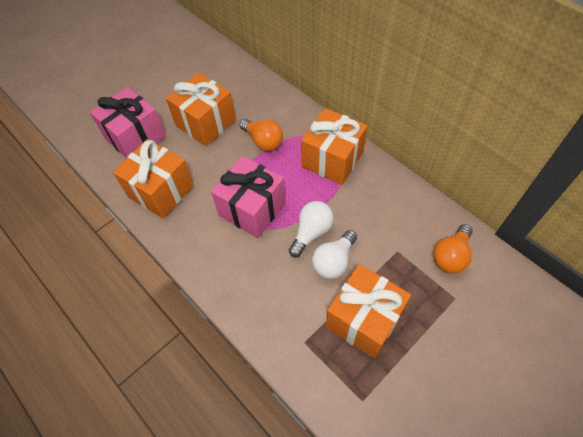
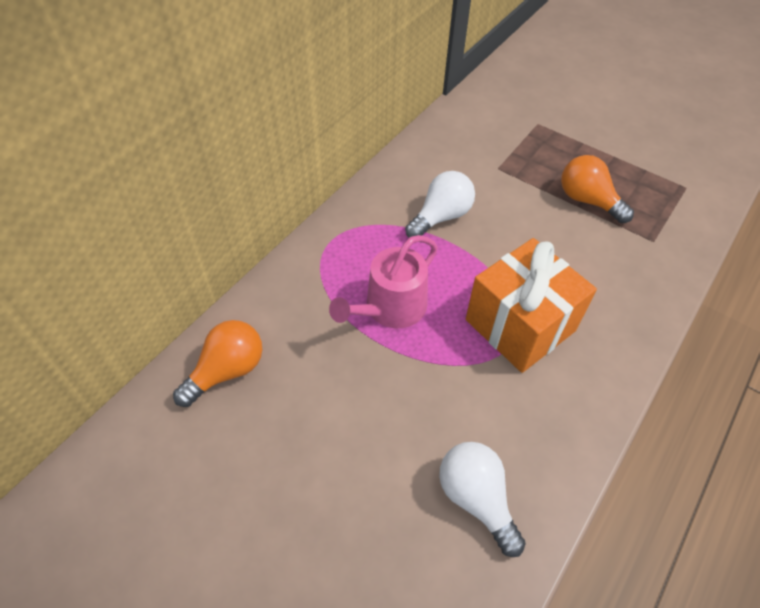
orange gift: 4 -> 1
pink gift: 2 -> 0
pink watering can: 0 -> 1

